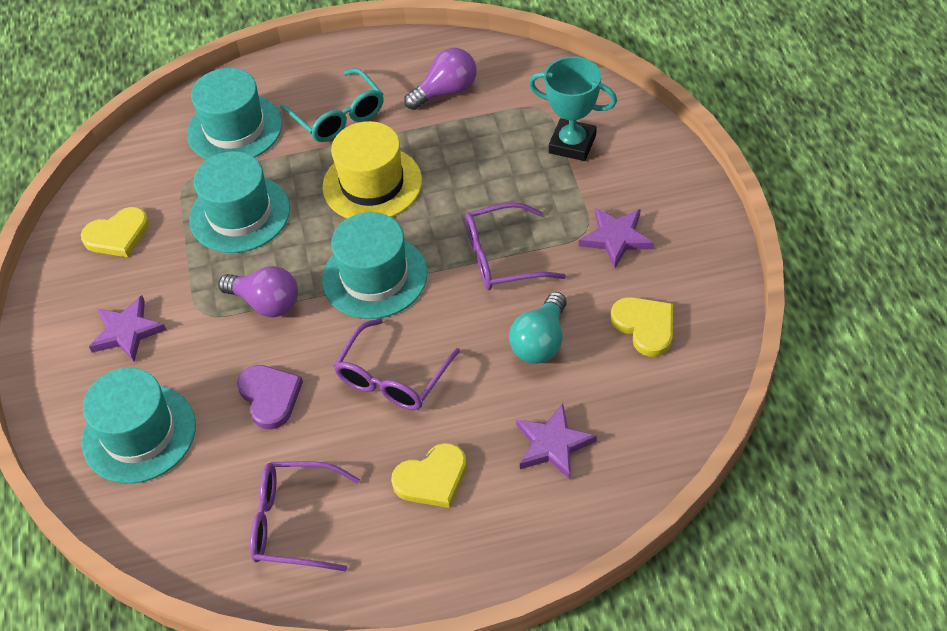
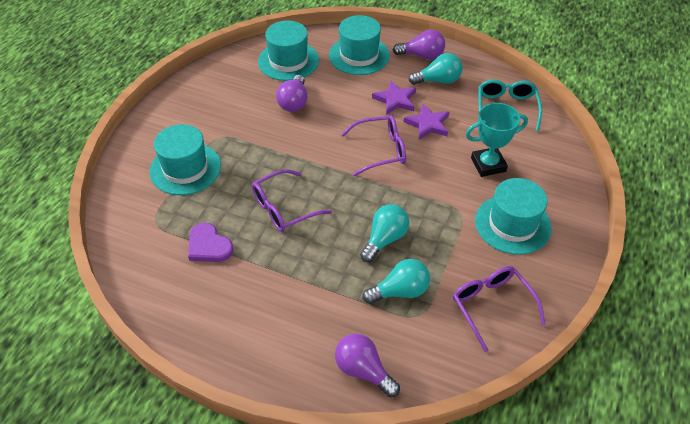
purple light bulb: 2 -> 3
purple star: 3 -> 2
turquoise light bulb: 1 -> 3
yellow hat: 1 -> 0
yellow heart: 3 -> 0

